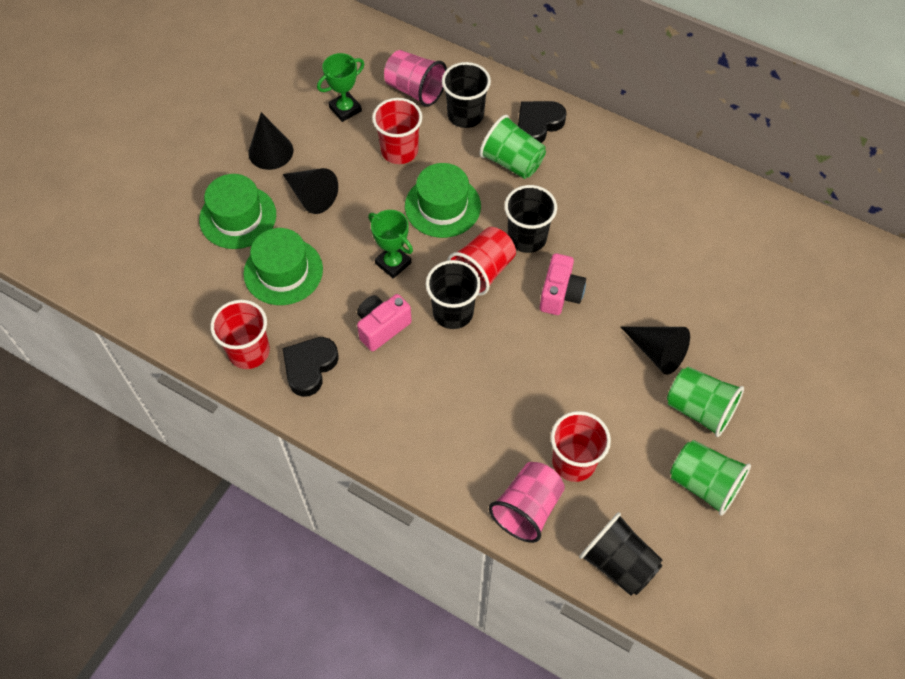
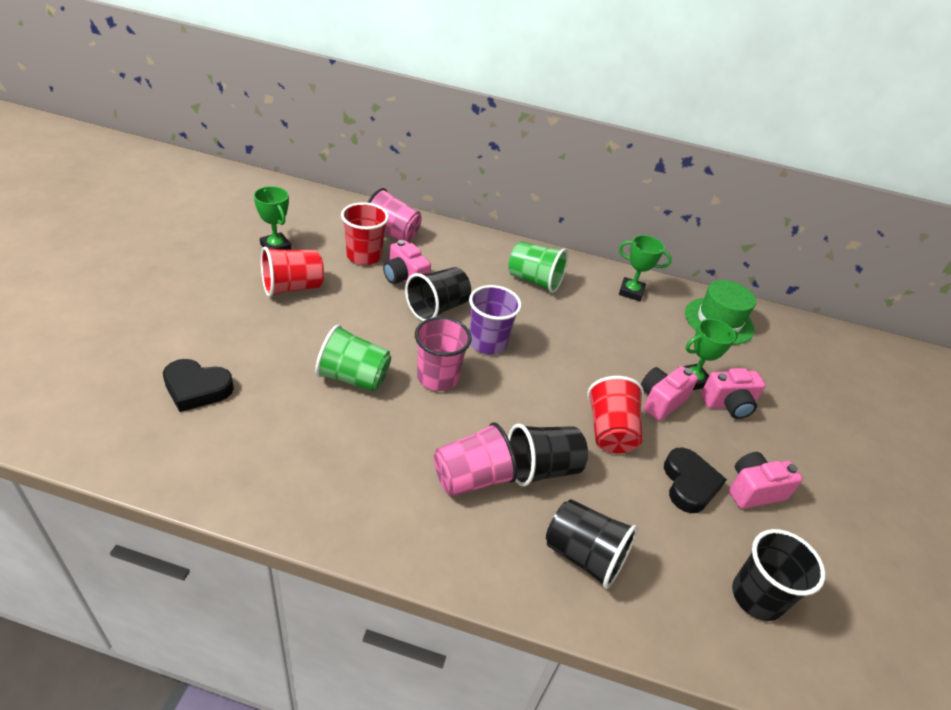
black cone: 3 -> 0
green cup: 3 -> 2
green hat: 3 -> 1
green trophy: 2 -> 3
pink camera: 2 -> 4
pink cup: 2 -> 3
purple cup: 0 -> 1
red cup: 4 -> 3

